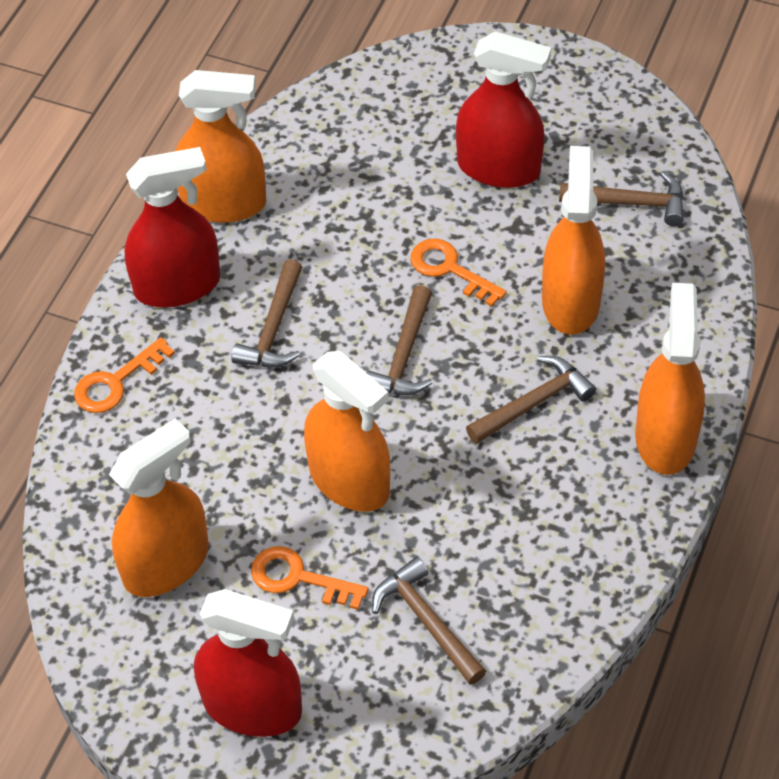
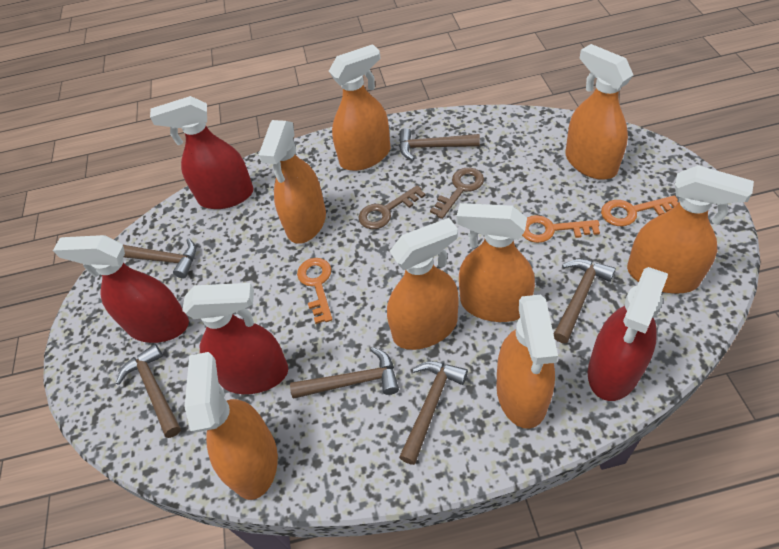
brown hammer: 5 -> 6
brown key: 0 -> 2
orange spray bottle: 5 -> 8
red spray bottle: 3 -> 4

